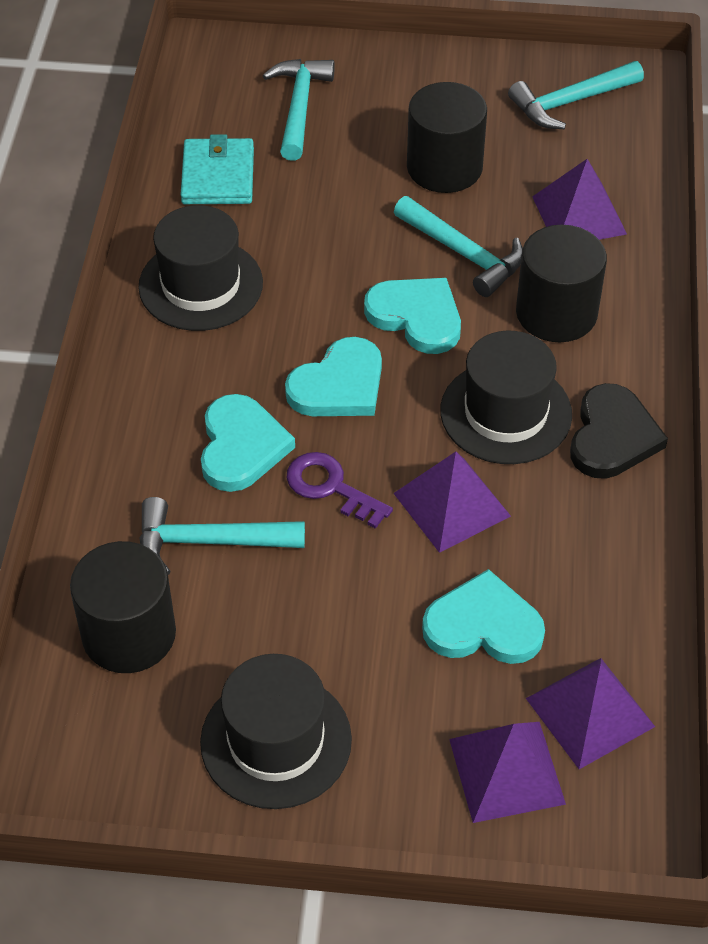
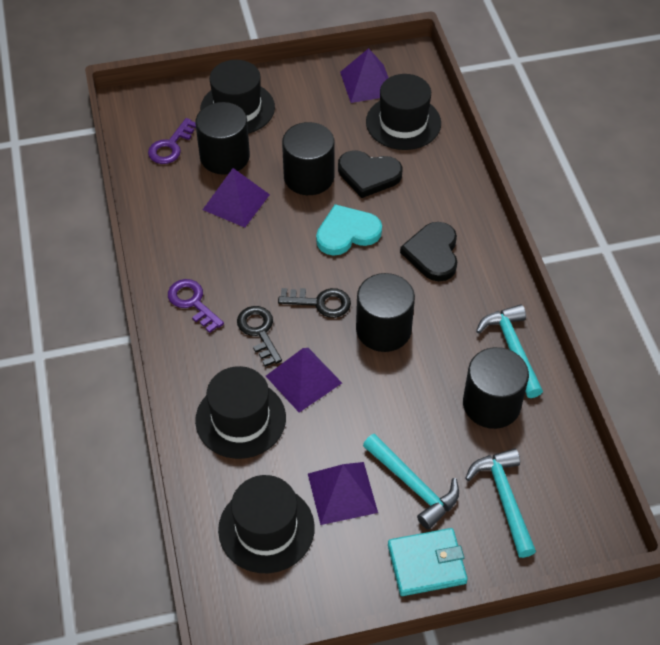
black cylinder: 3 -> 4
black hat: 3 -> 4
black heart: 1 -> 2
black key: 0 -> 2
purple key: 1 -> 2
turquoise hammer: 4 -> 3
turquoise heart: 4 -> 1

